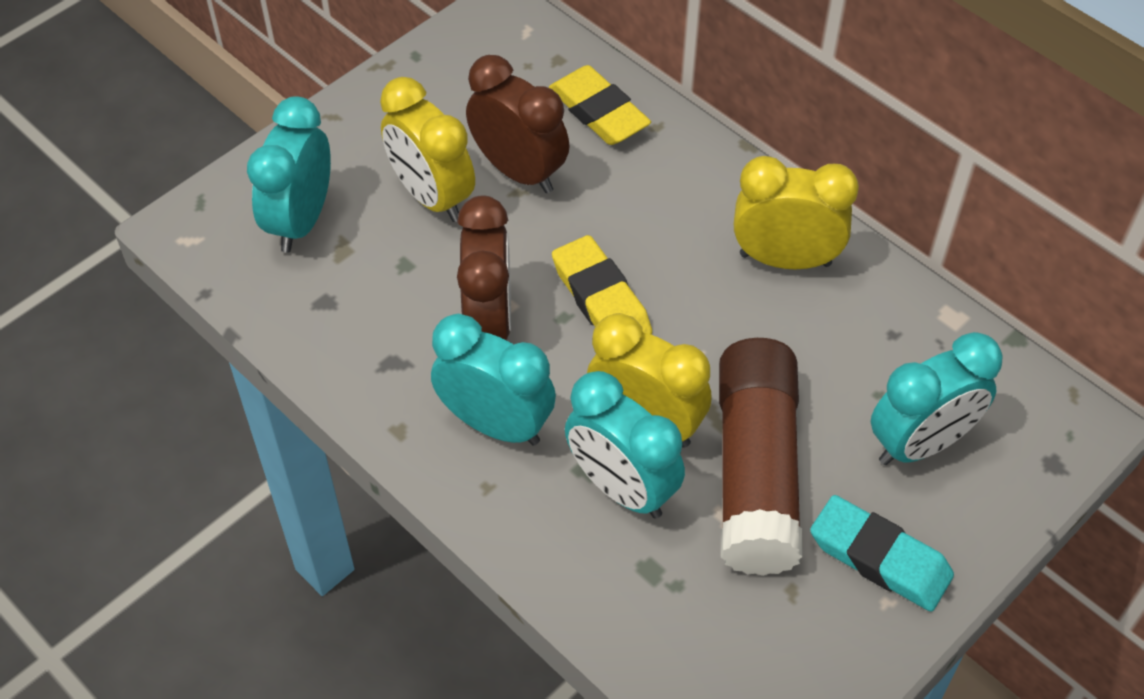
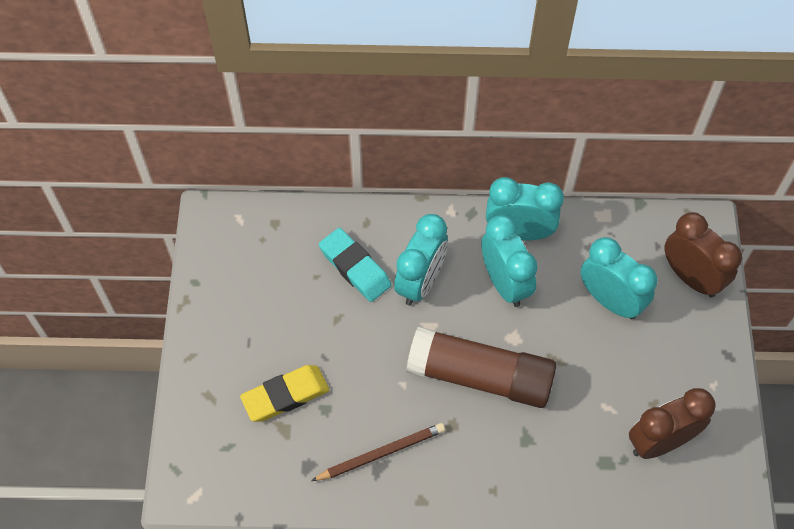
brown pencil: 0 -> 1
yellow clock: 3 -> 0
yellow eraser: 2 -> 1

